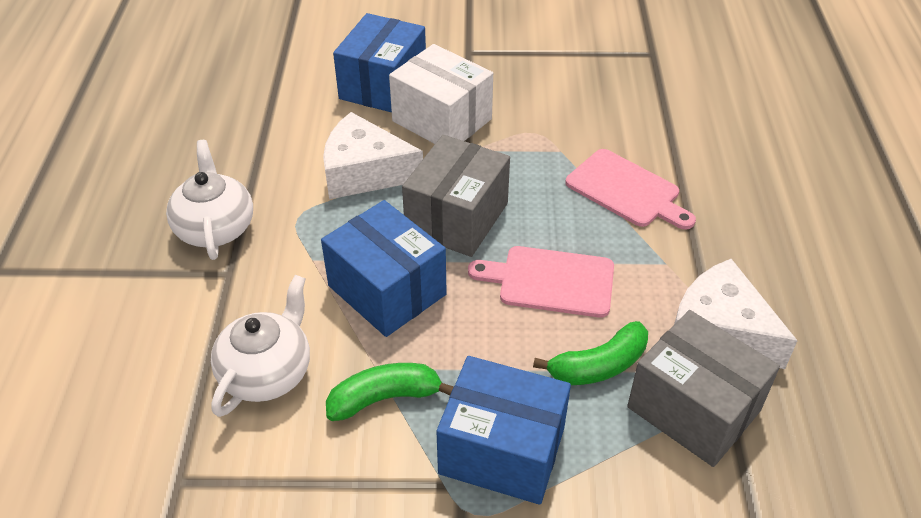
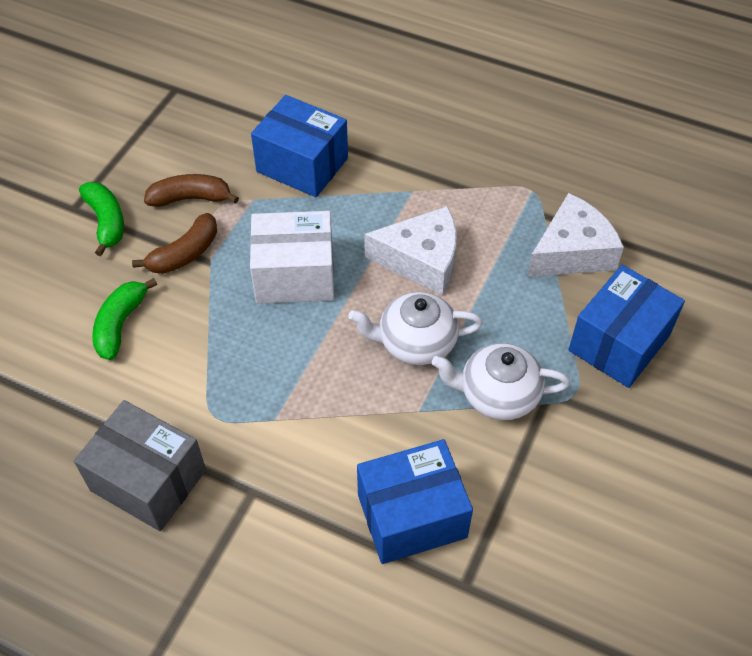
brown banana: 0 -> 2
grey box: 2 -> 1
pink cutting board: 2 -> 0

